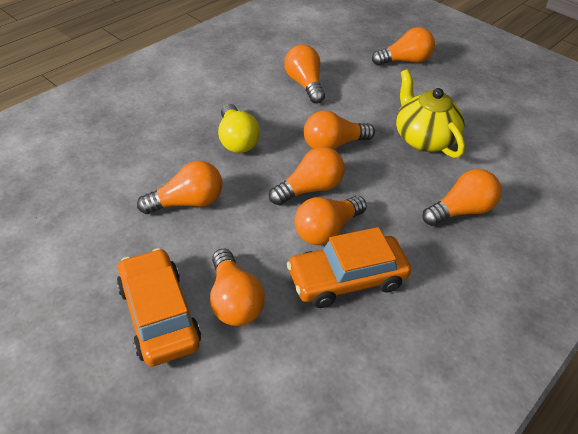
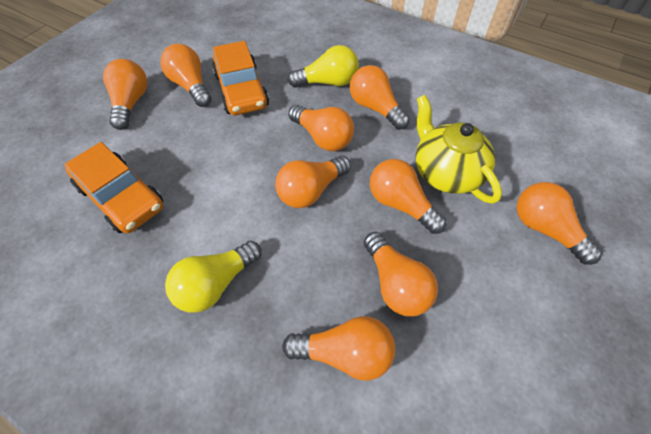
orange light bulb: 8 -> 9
yellow light bulb: 1 -> 2

